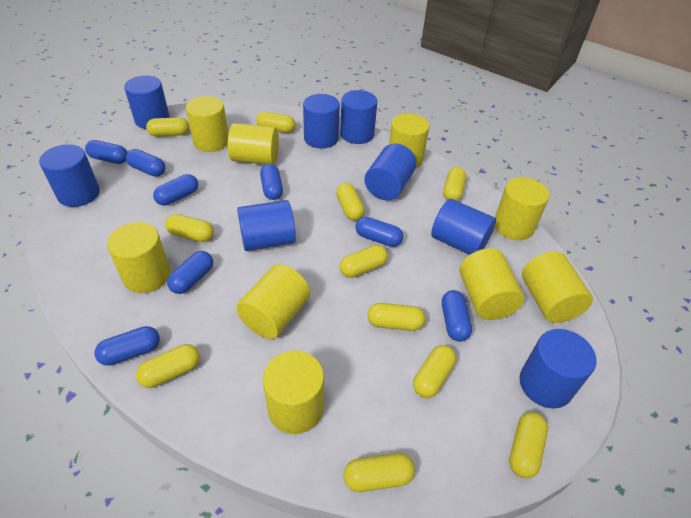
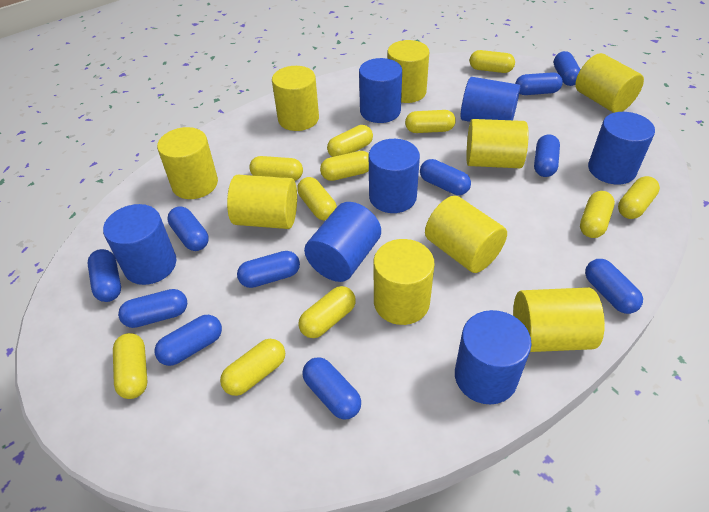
blue capsule: 8 -> 11
blue cylinder: 8 -> 7

